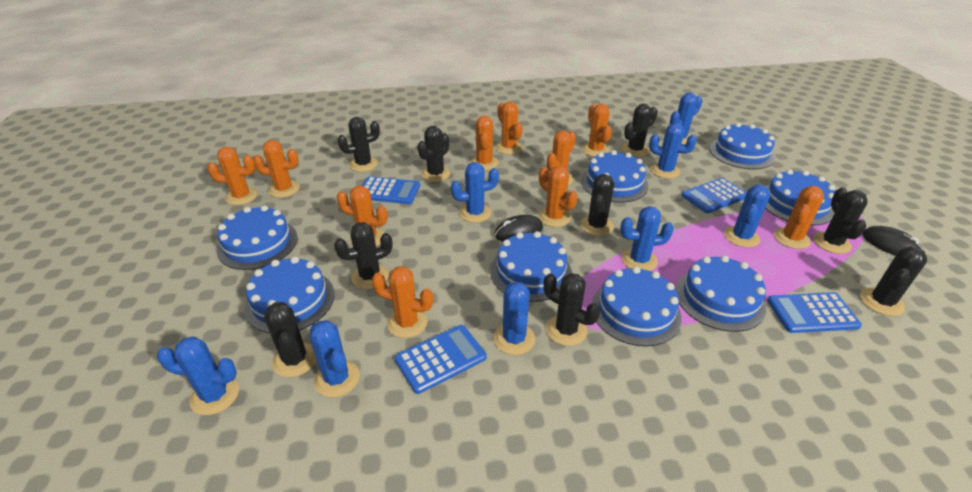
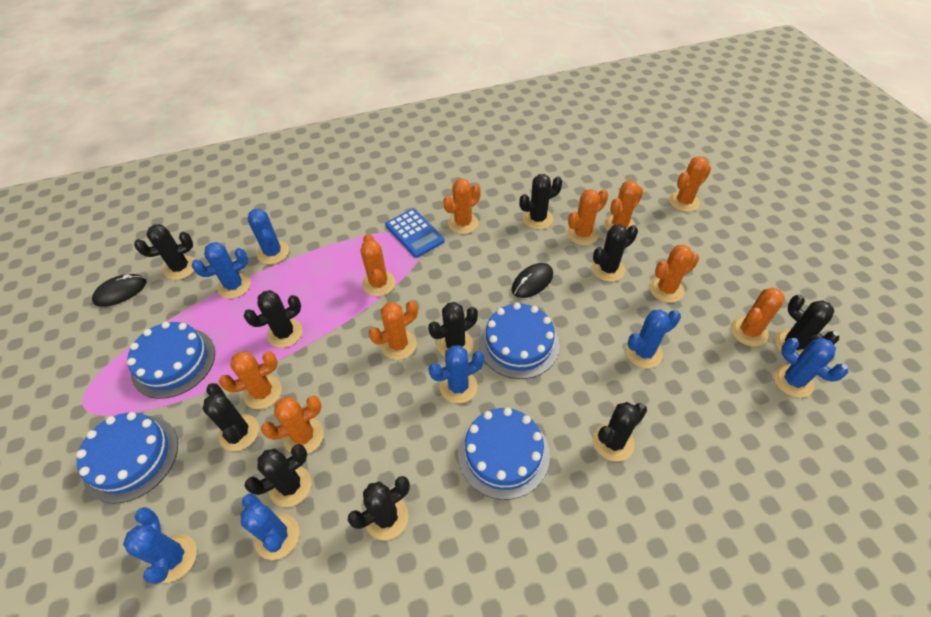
black cactus: 9 -> 10
blue cactus: 8 -> 7
blue cake: 8 -> 4
blue calculator: 4 -> 1

